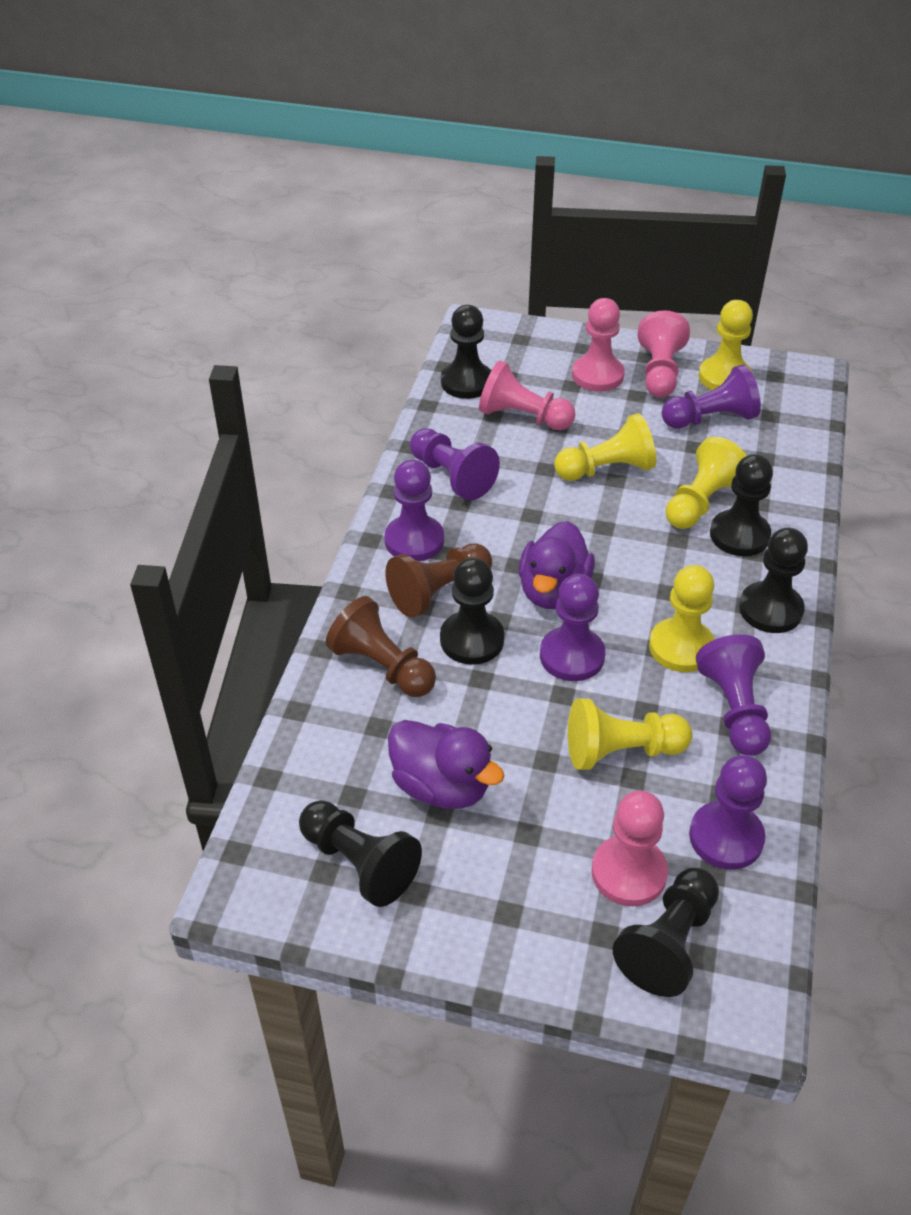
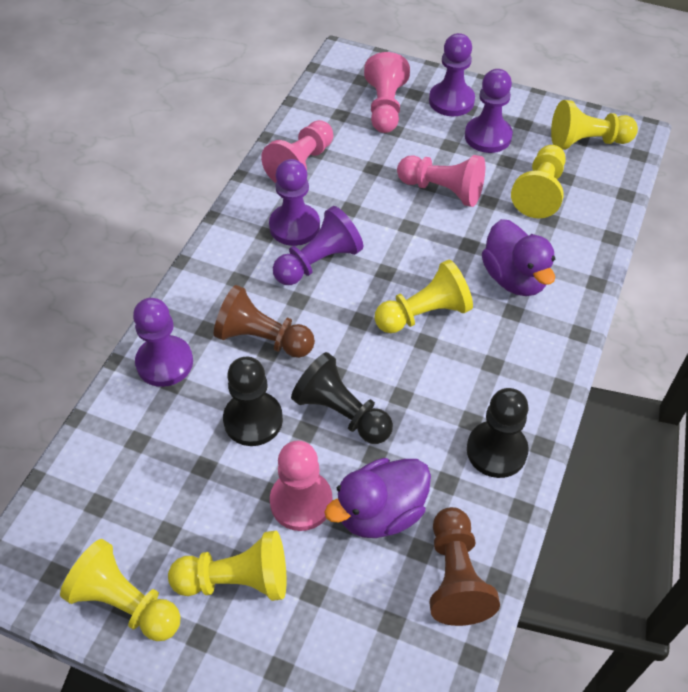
black pawn: 6 -> 3
purple pawn: 6 -> 5

